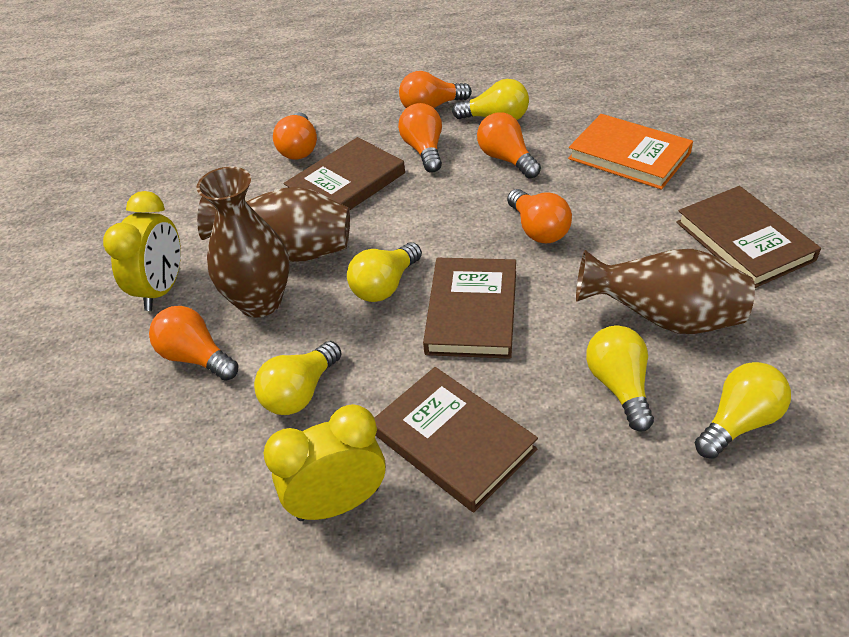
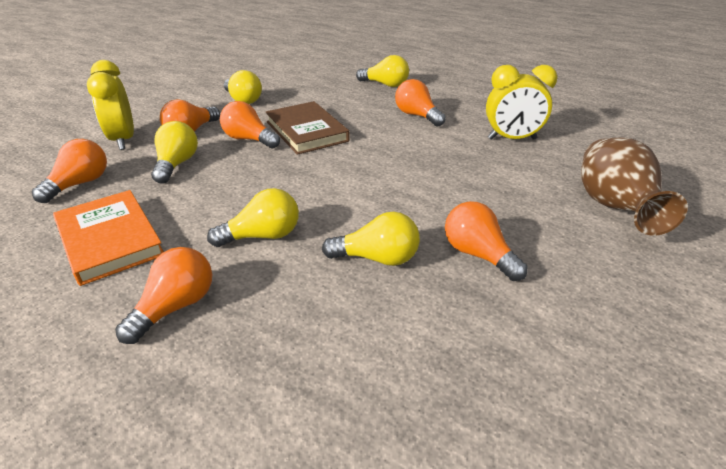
brown book: 4 -> 1
brown vase: 3 -> 1

